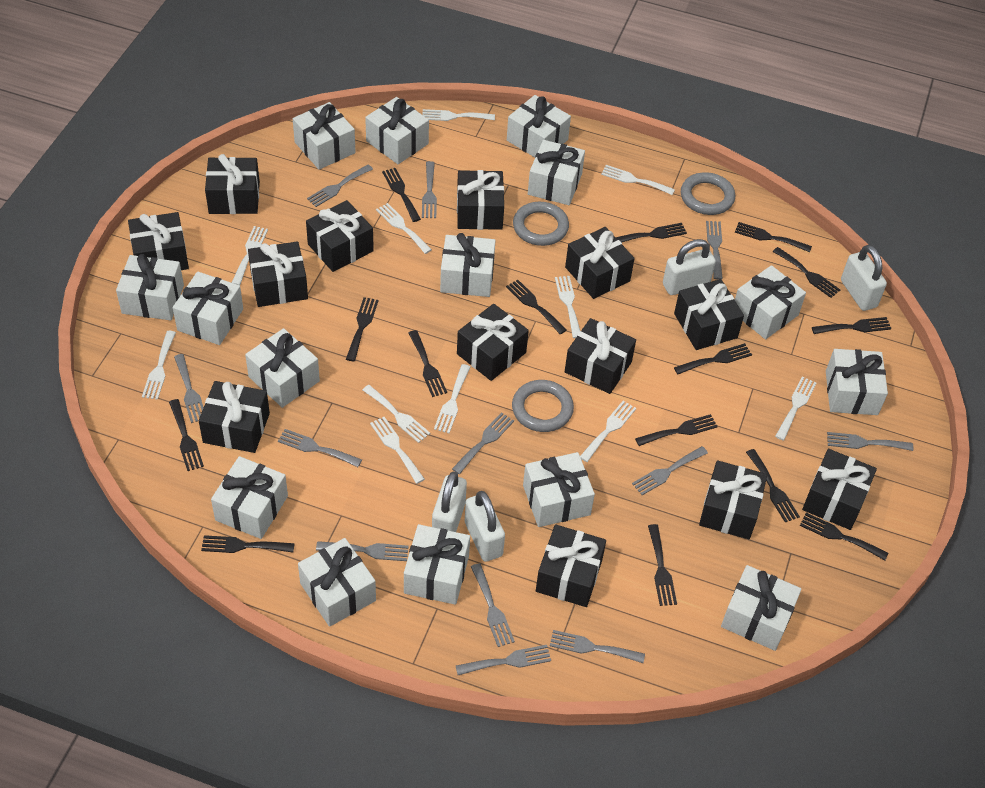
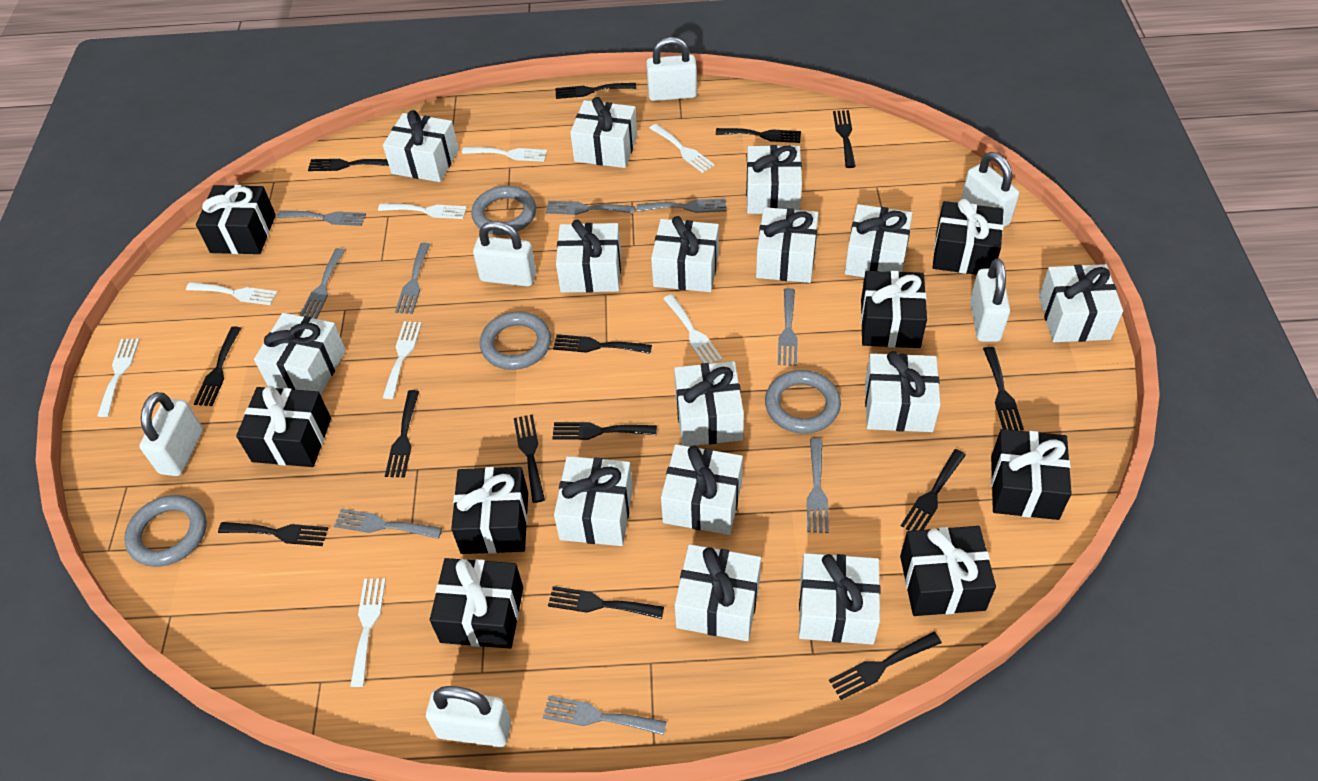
black fork: 15 -> 14
black gift: 13 -> 8
grey fork: 12 -> 9
grey ring: 3 -> 4
white fork: 11 -> 8
white padlock: 4 -> 6

